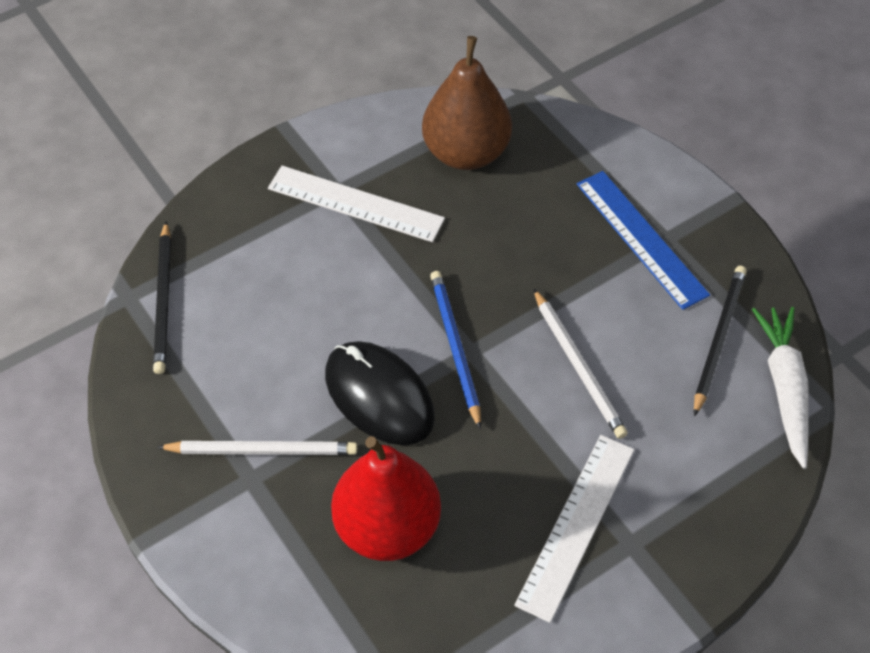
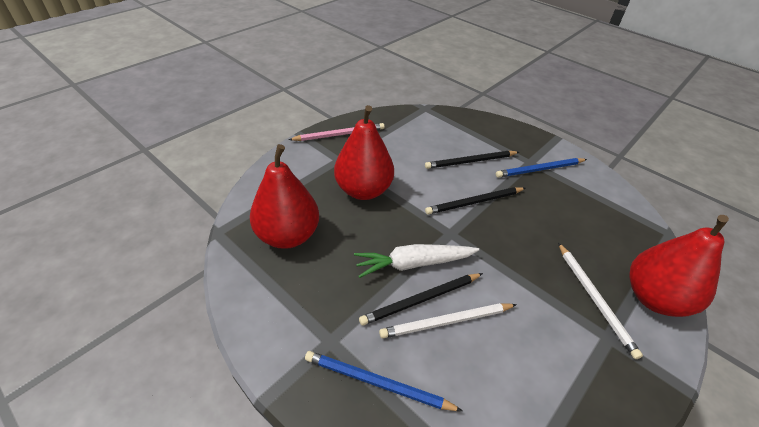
black mouse: 1 -> 0
black pencil: 2 -> 3
blue pencil: 1 -> 2
blue ruler: 1 -> 0
brown pear: 1 -> 0
pink pencil: 0 -> 1
red pear: 1 -> 3
white ruler: 2 -> 0

